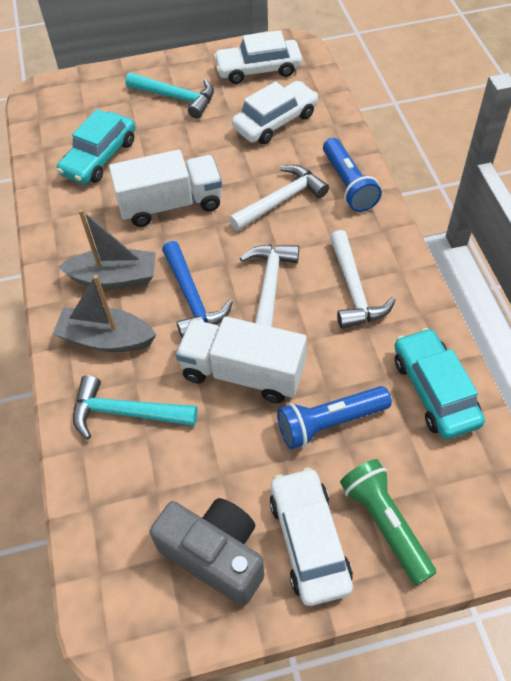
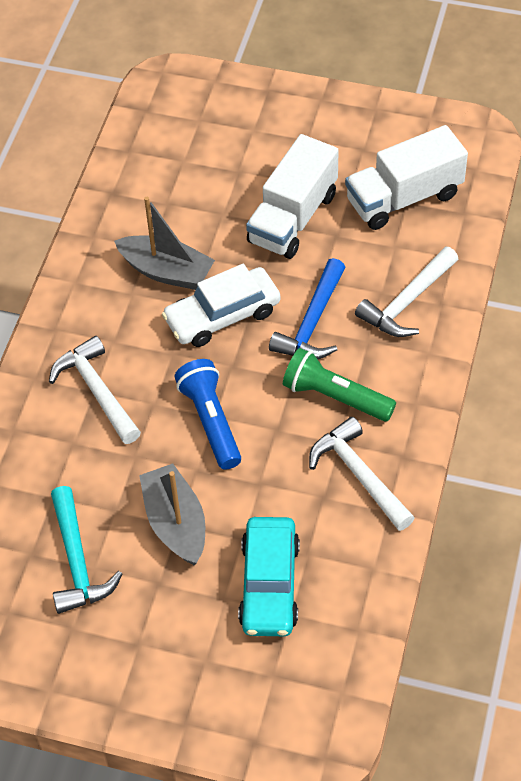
blue flashlight: 2 -> 1
grey camera: 1 -> 0
turquoise car: 2 -> 1
turquoise hammer: 2 -> 1
white car: 3 -> 1

